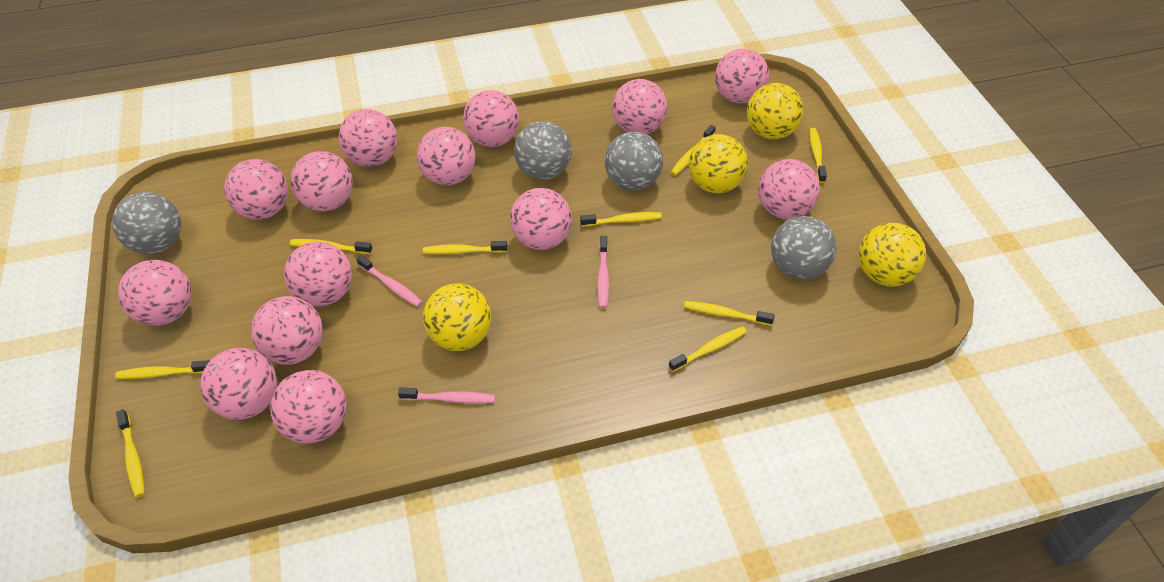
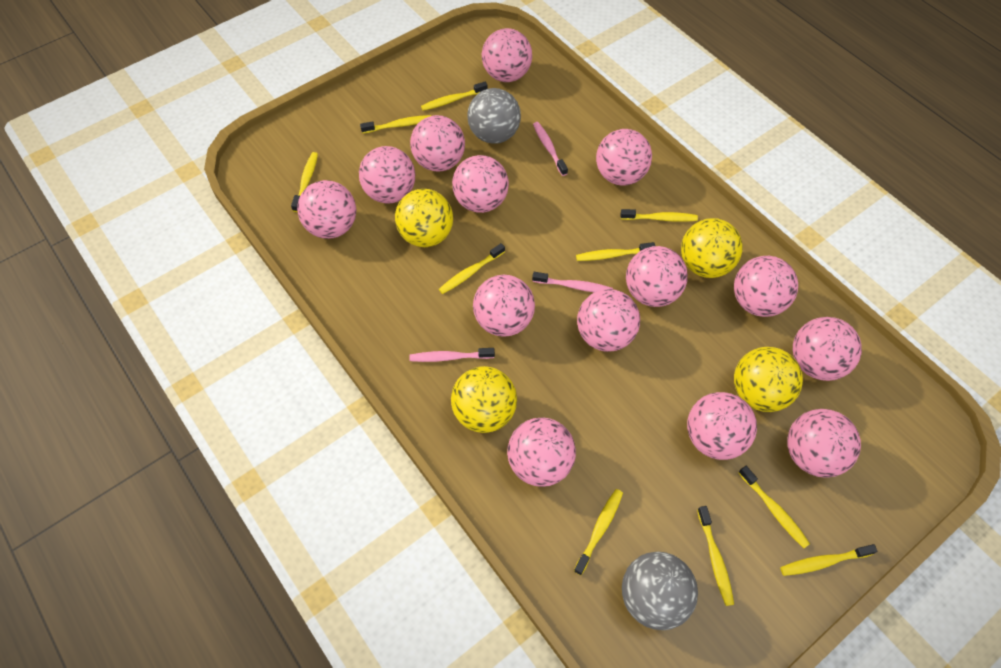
grey ball: 4 -> 2
yellow toothbrush: 9 -> 10

